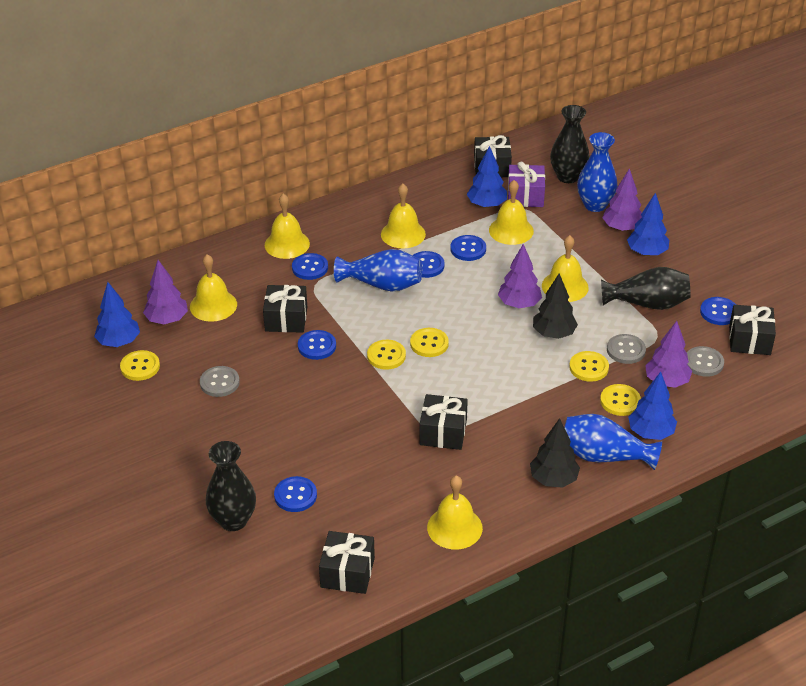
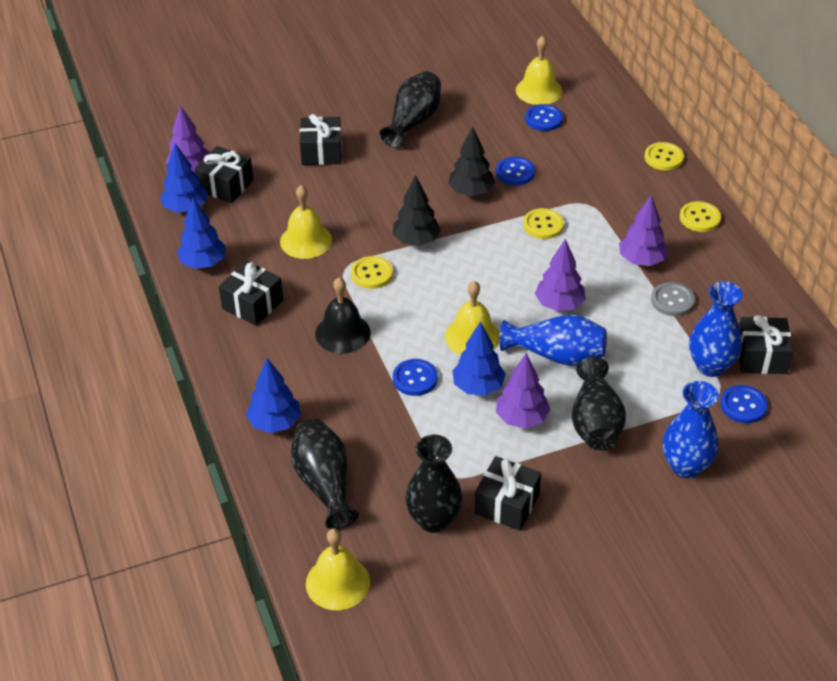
black bell: 0 -> 1
black vase: 3 -> 4
blue button: 6 -> 4
grey button: 3 -> 1
purple gift: 1 -> 0
yellow bell: 6 -> 4
yellow button: 5 -> 4

